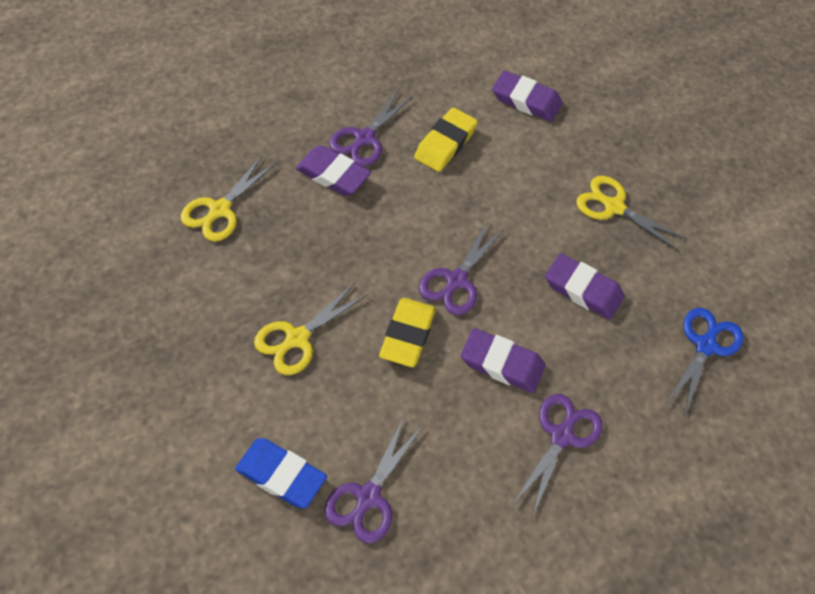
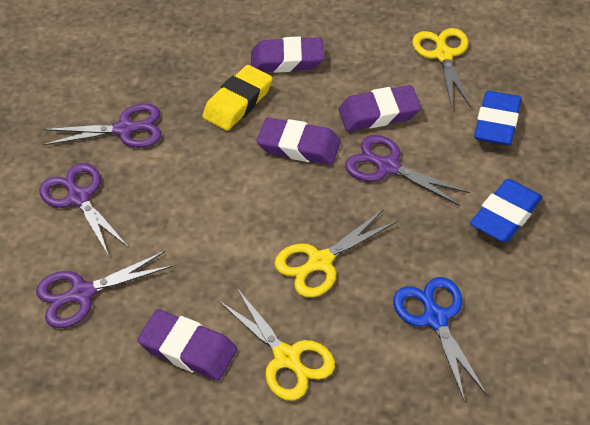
blue eraser: 1 -> 2
yellow eraser: 2 -> 1

